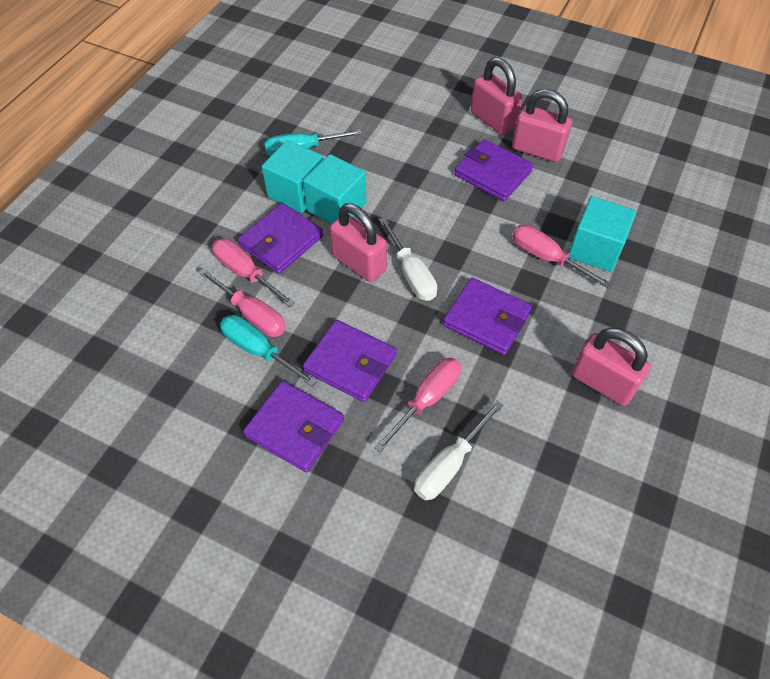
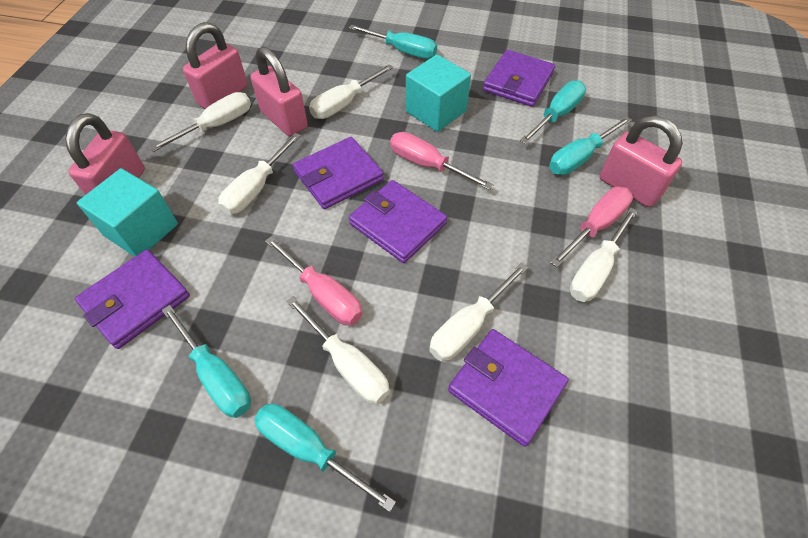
pink screwdriver: 4 -> 3
turquoise cube: 3 -> 2
turquoise screwdriver: 2 -> 5
white screwdriver: 2 -> 6

